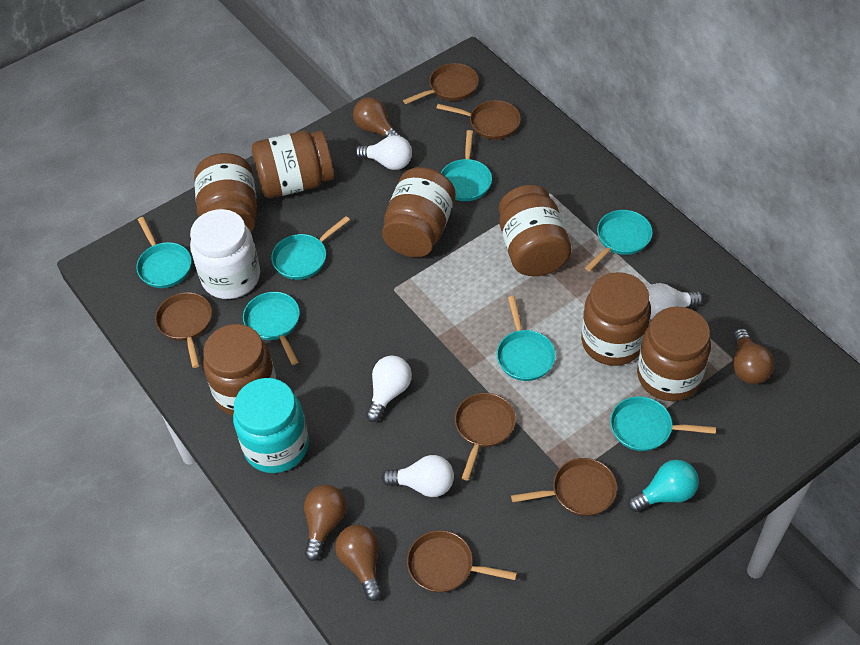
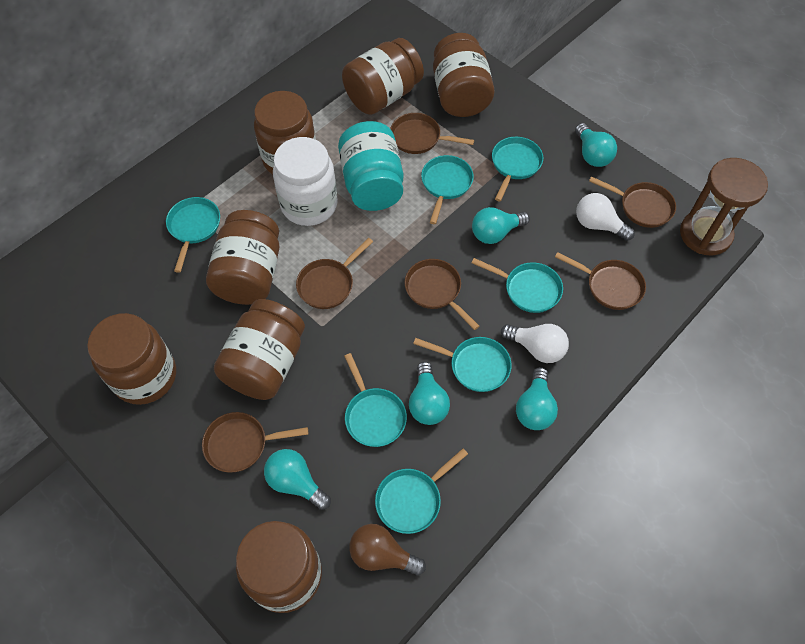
brown hourglass: 0 -> 1
brown light bulb: 4 -> 1
turquoise light bulb: 1 -> 5
white light bulb: 4 -> 2

